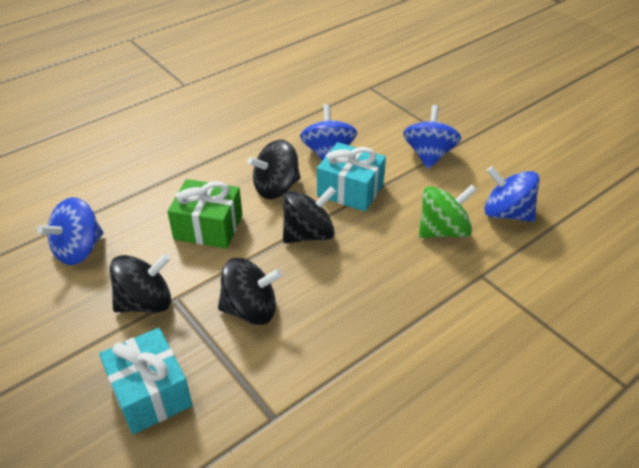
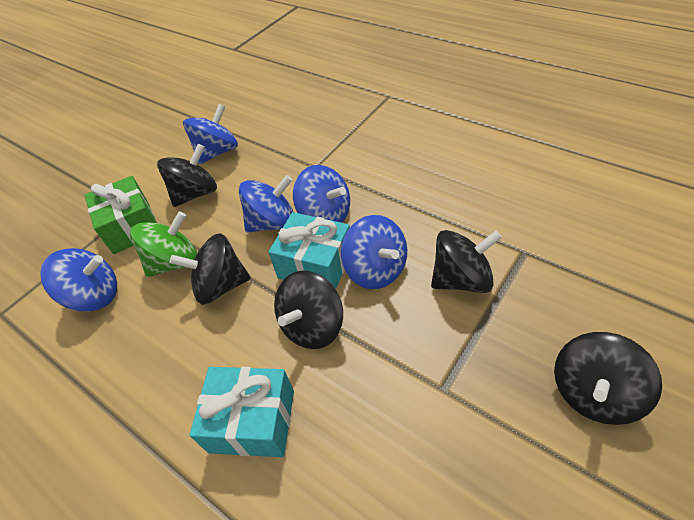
black spinning top: 4 -> 5
blue spinning top: 4 -> 5

